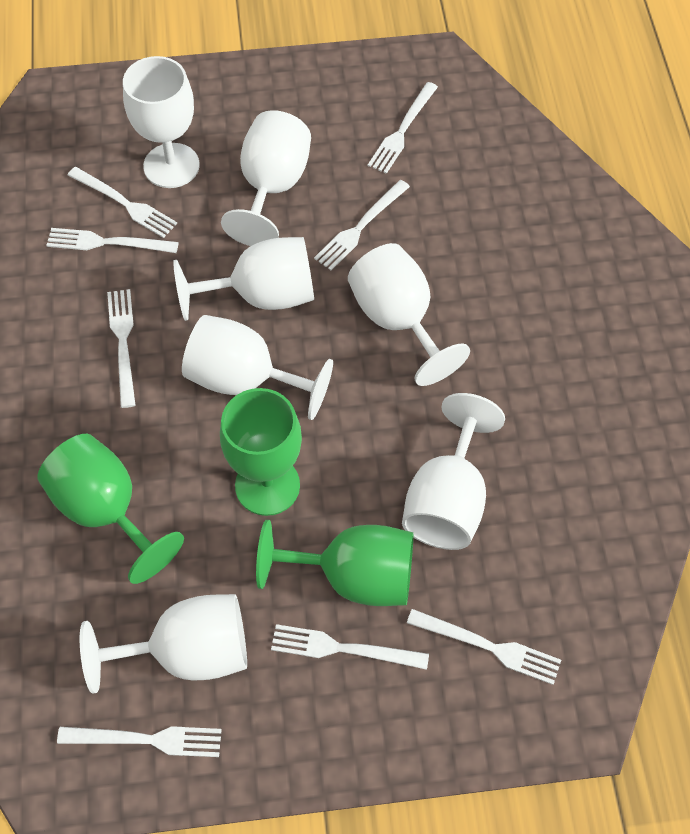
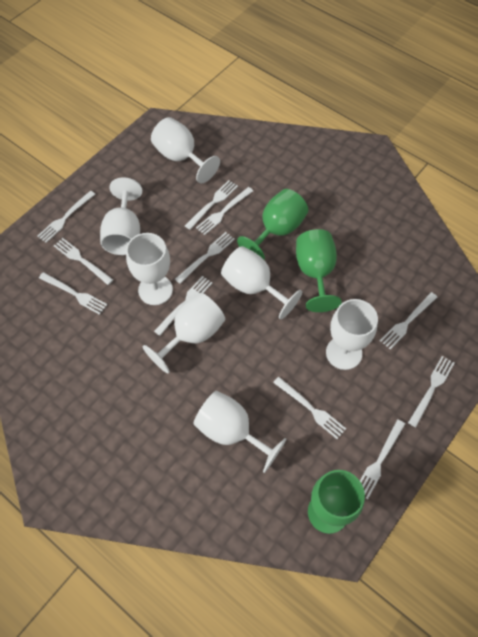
white fork: 8 -> 11

